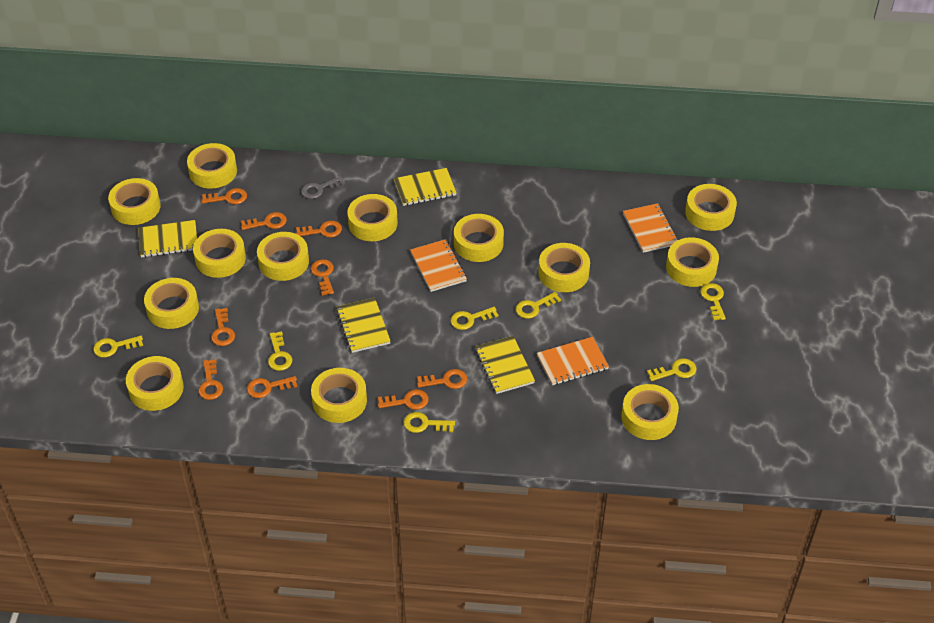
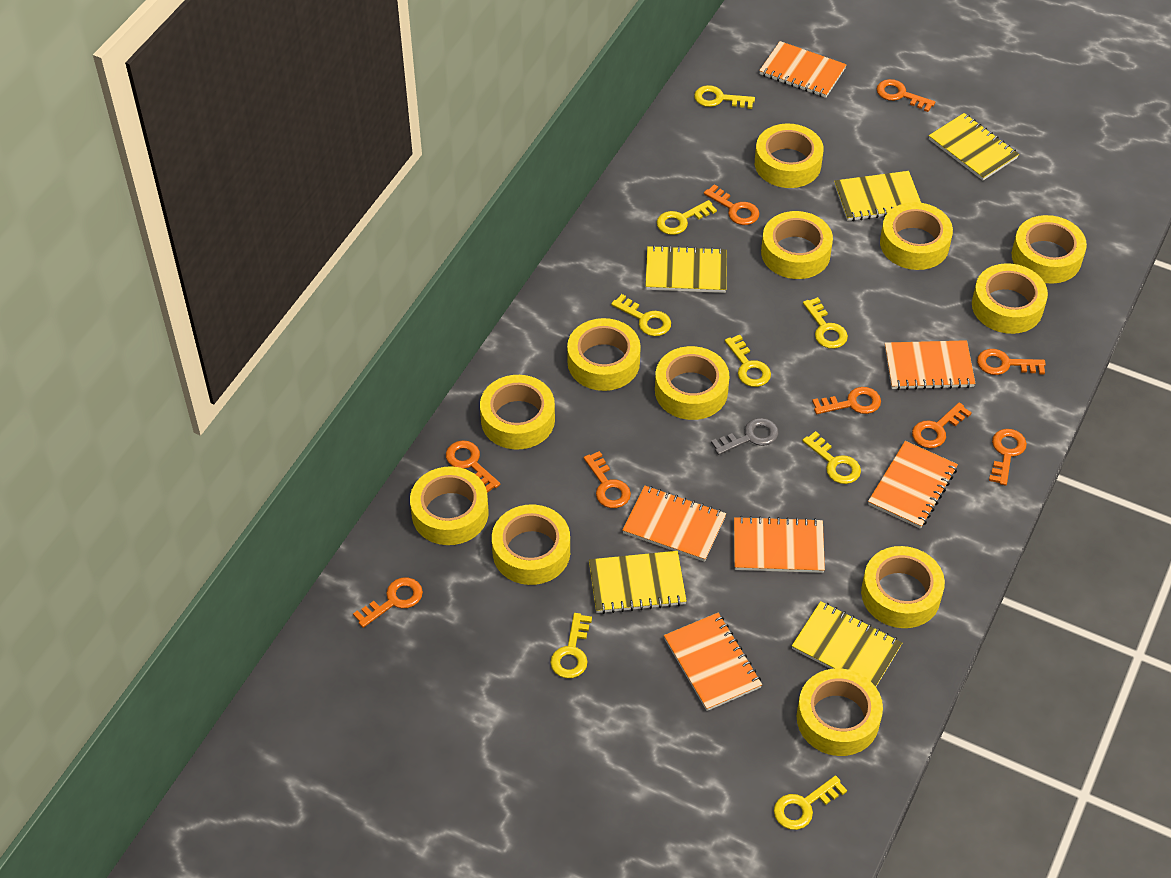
orange notebook: 3 -> 6
yellow key: 7 -> 8
yellow notebook: 4 -> 5
yellow tape: 13 -> 12

